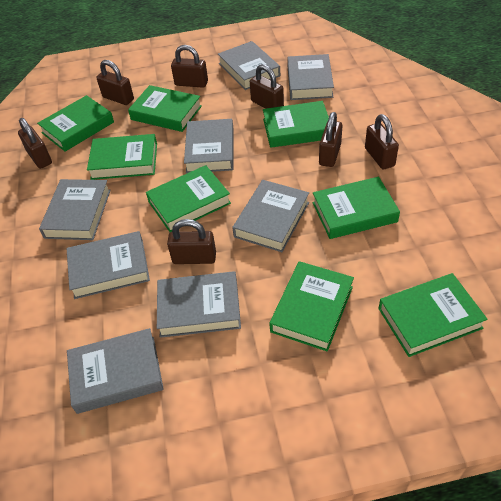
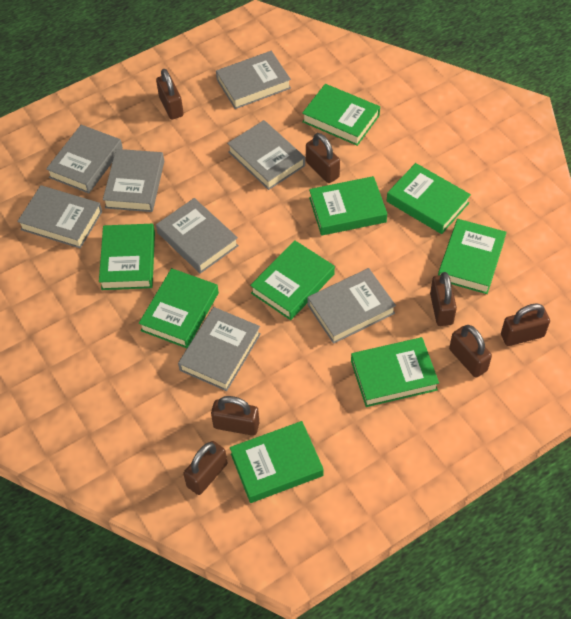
green book: 8 -> 9

